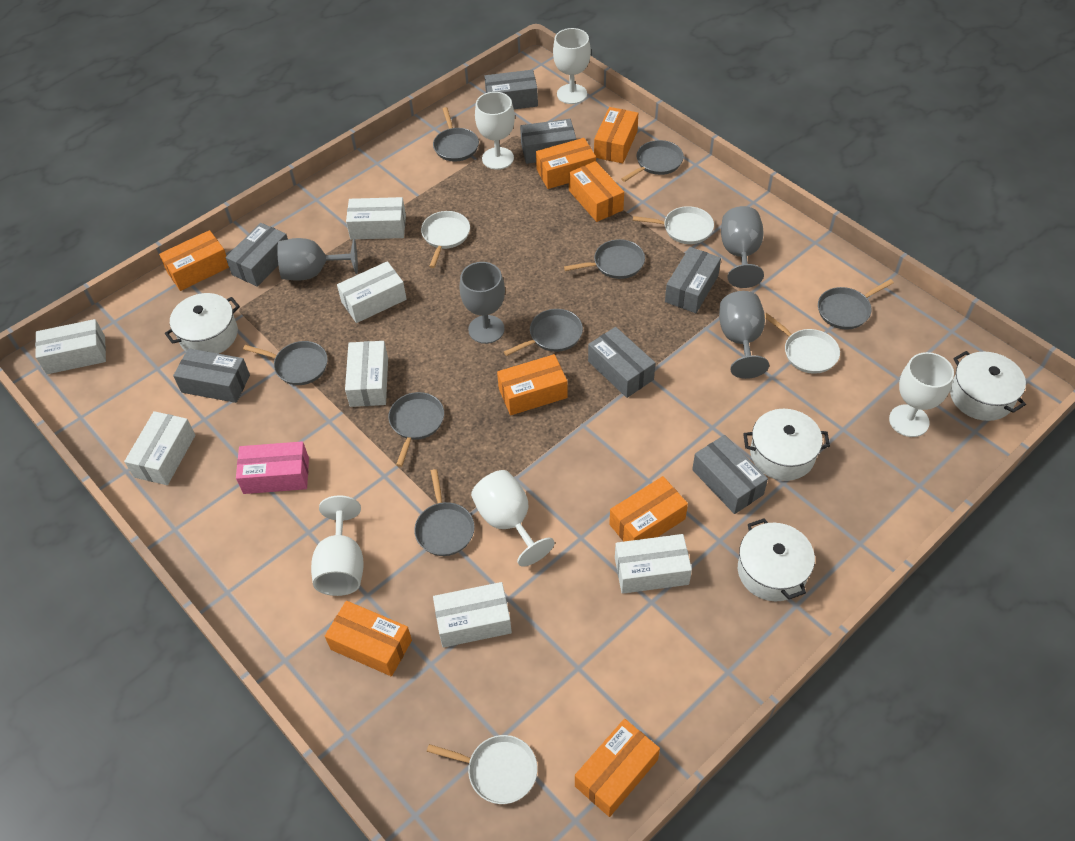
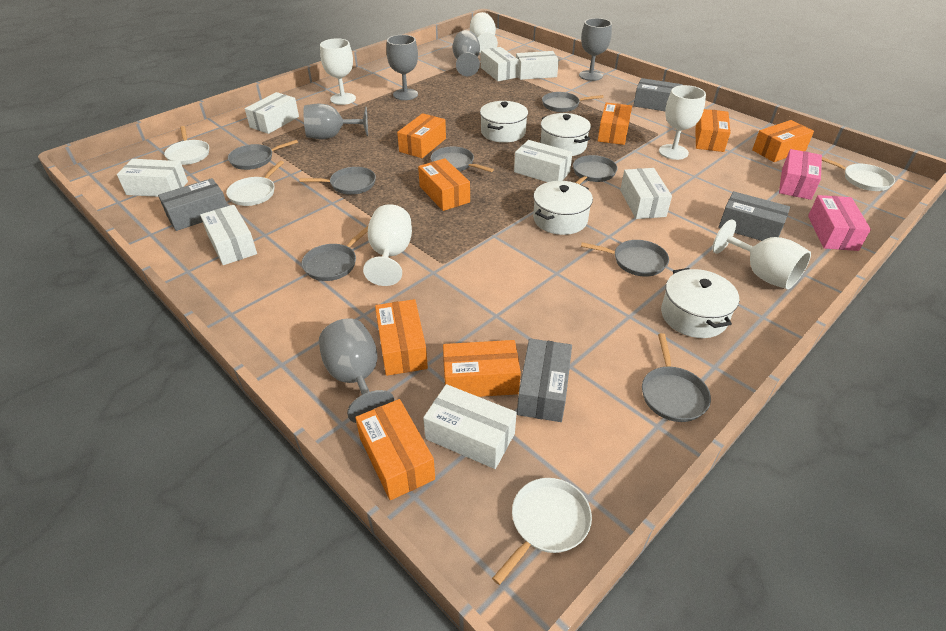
grey box: 7 -> 4
grey goblet: 4 -> 5
pink box: 1 -> 2
white box: 7 -> 8

